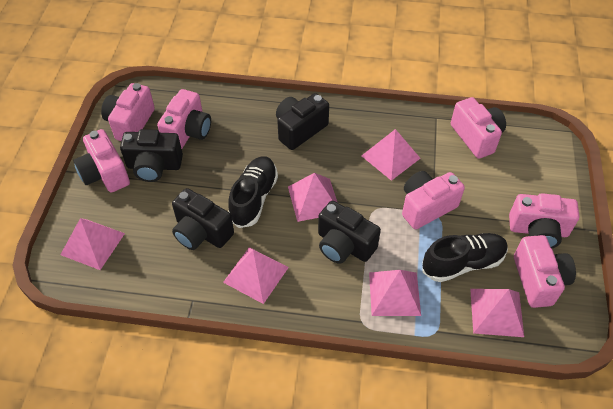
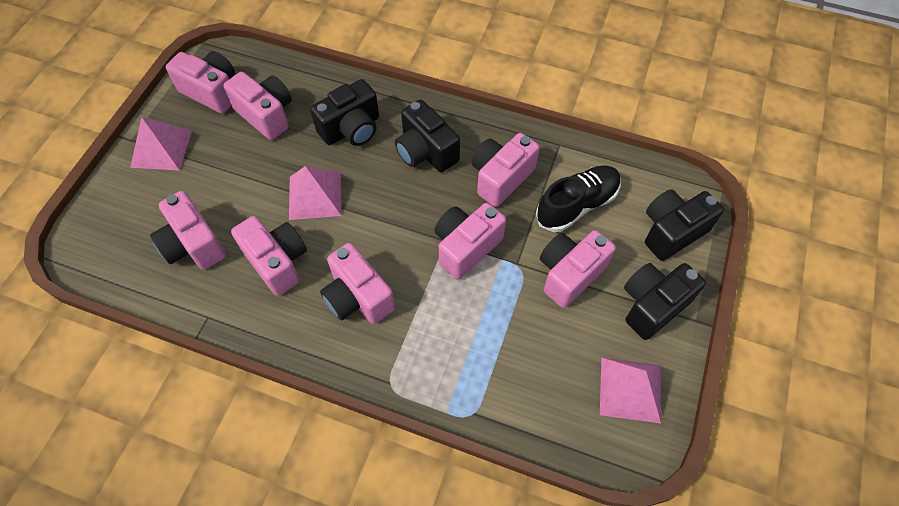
black shoe: 2 -> 1
pink camera: 7 -> 8
pink pyramid: 6 -> 3

